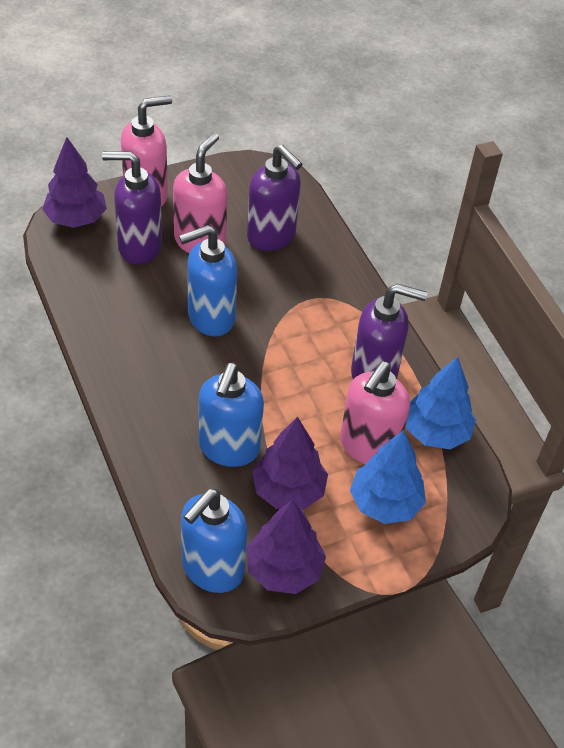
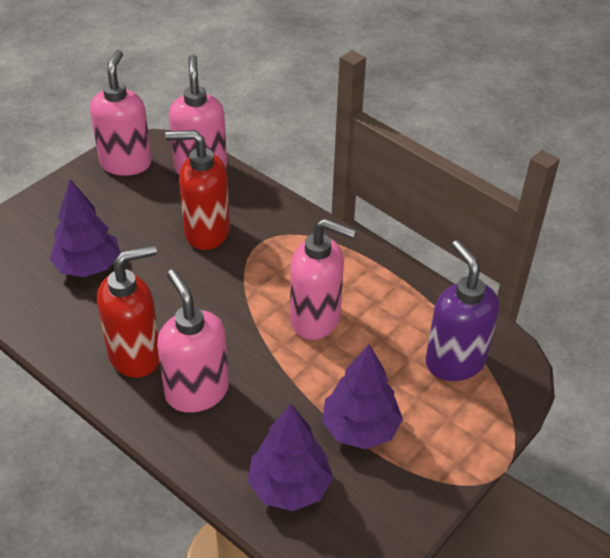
blue soap dispenser: 3 -> 0
blue tree: 2 -> 0
pink soap dispenser: 3 -> 4
purple soap dispenser: 3 -> 1
red soap dispenser: 0 -> 2

